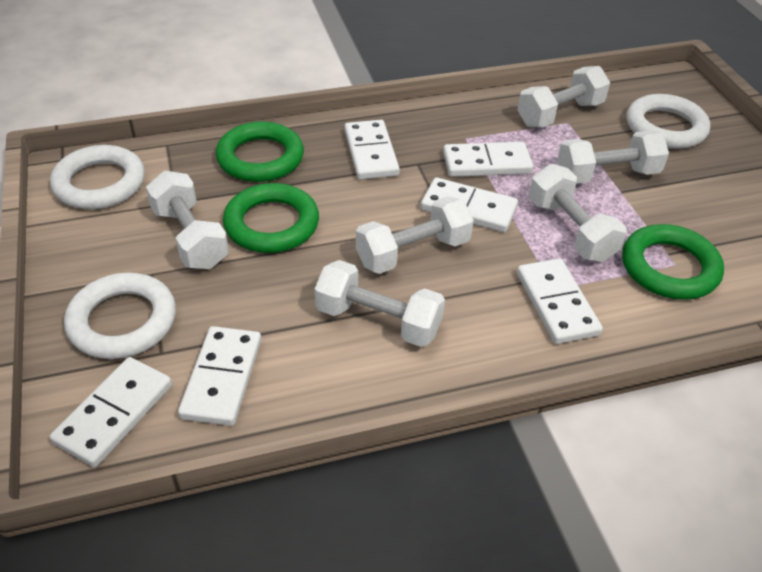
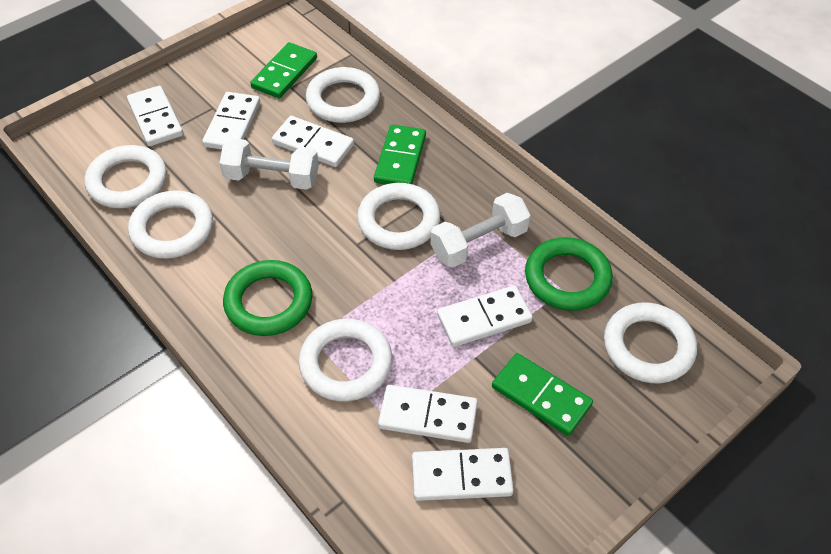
green domino: 0 -> 3
green ring: 3 -> 2
white dumbbell: 6 -> 2
white ring: 3 -> 6

